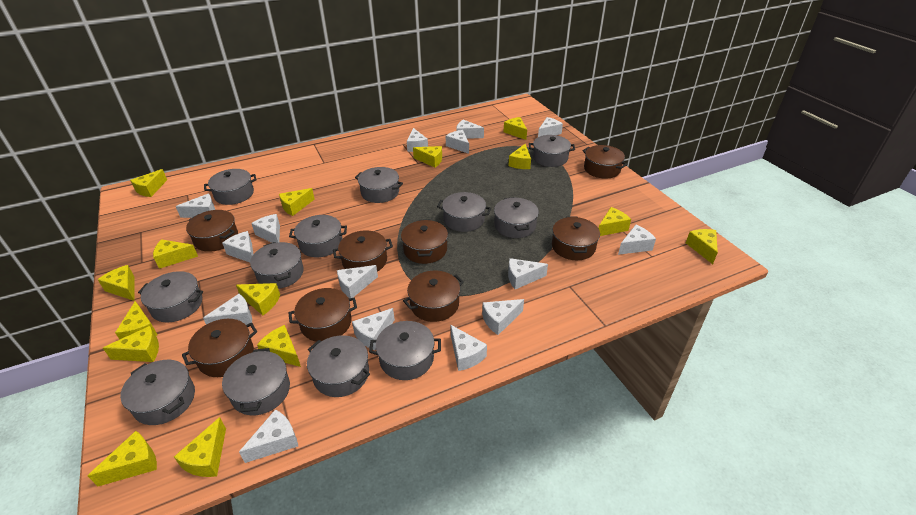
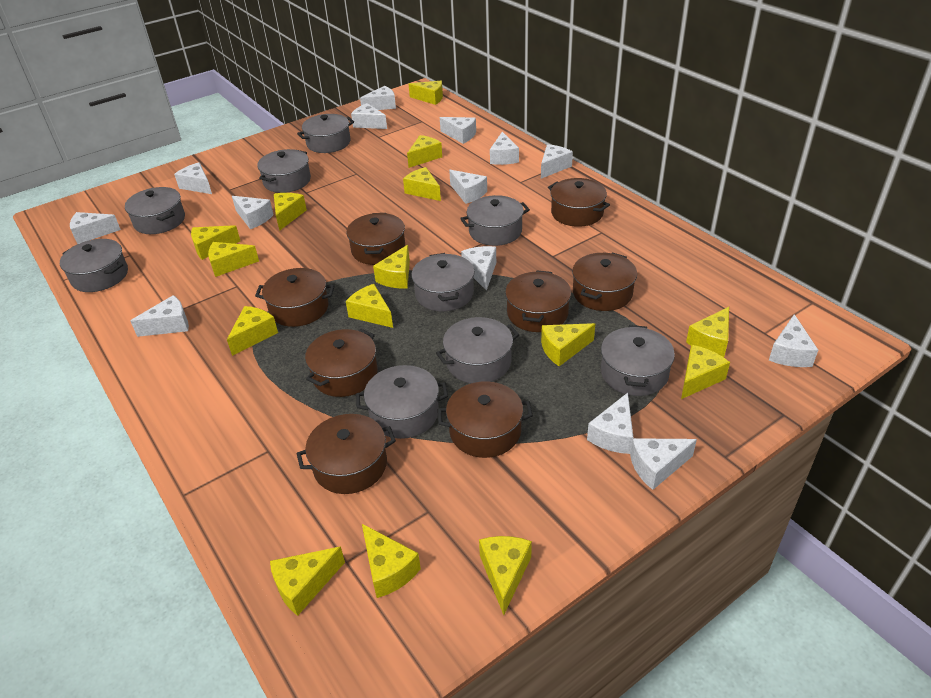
grey pot: 12 -> 9
white cheese: 15 -> 14

